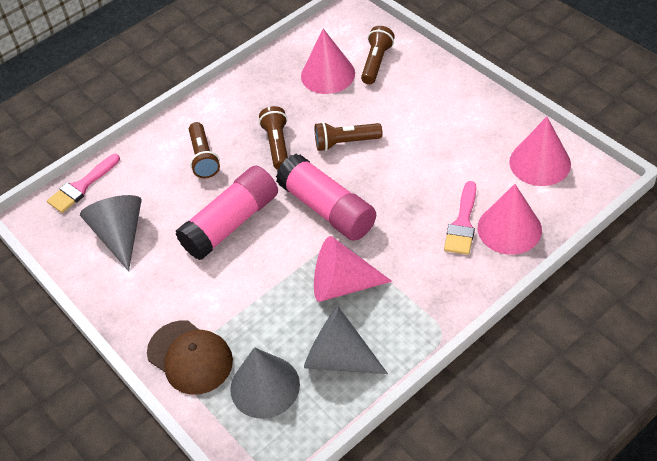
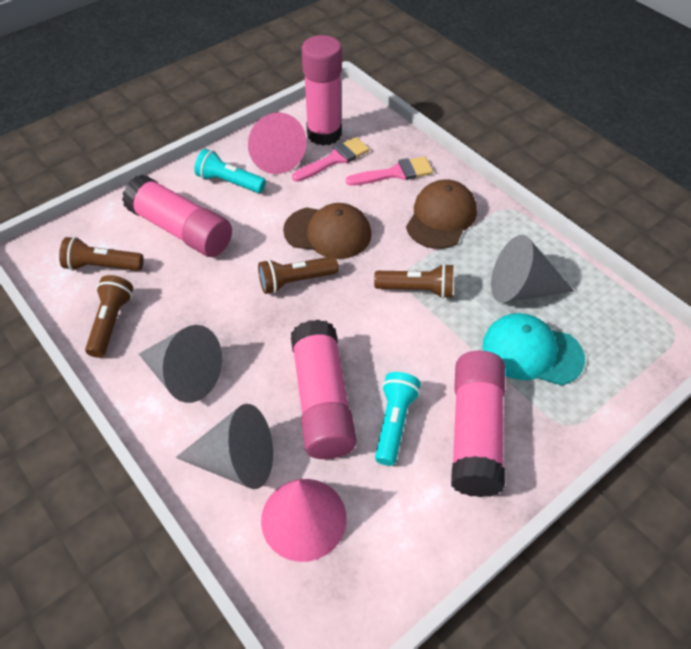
brown cap: 1 -> 2
pink cone: 4 -> 2
pink glue stick: 2 -> 4
turquoise cap: 0 -> 1
turquoise flashlight: 0 -> 2

